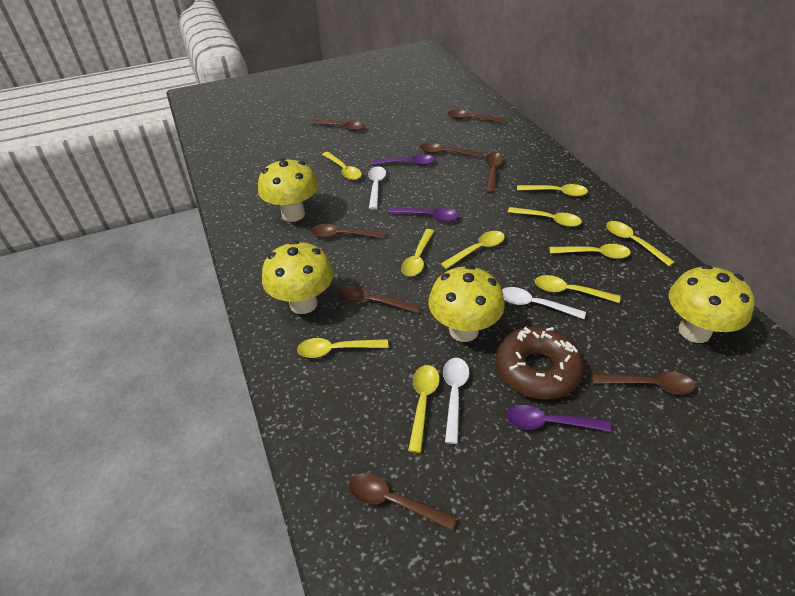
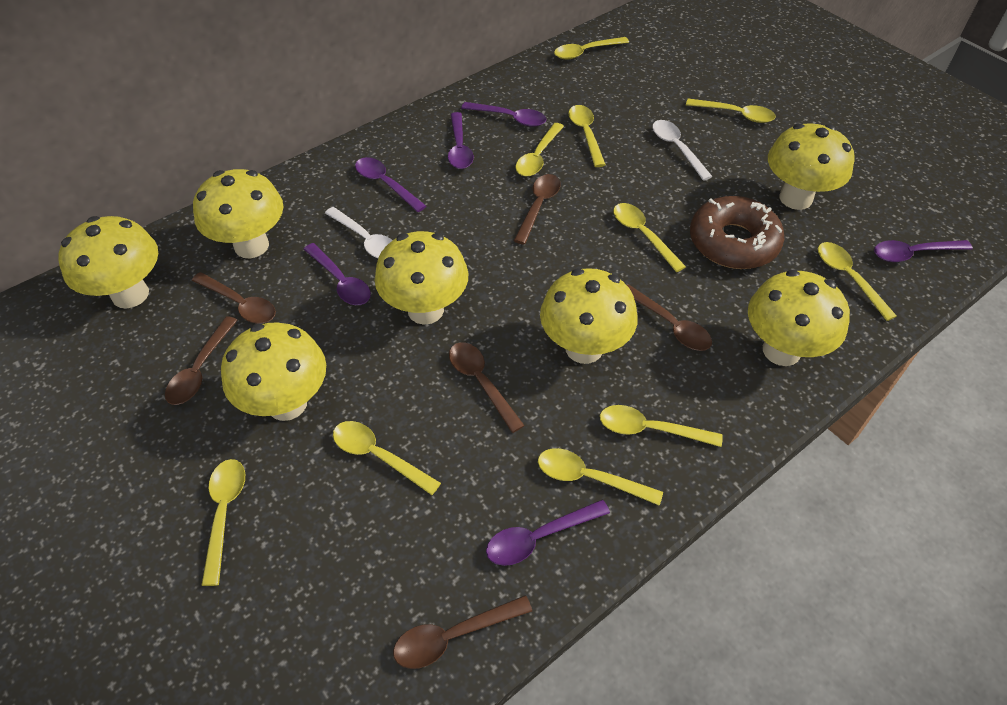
brown spoon: 8 -> 6
purple spoon: 3 -> 6
white spoon: 3 -> 2
yellow mushroom: 4 -> 7

